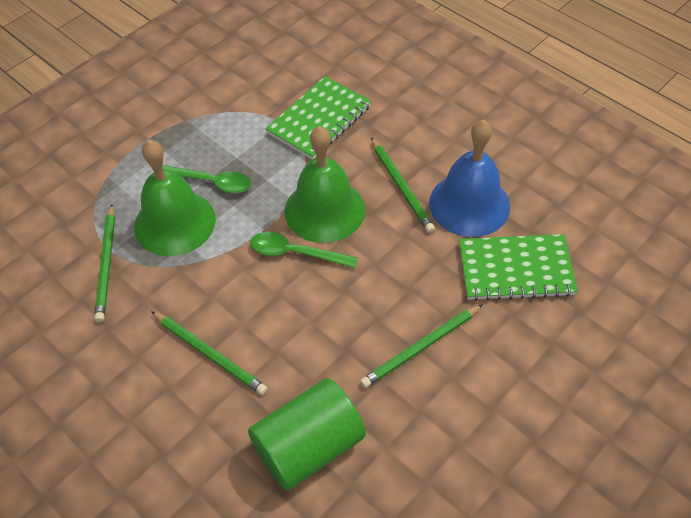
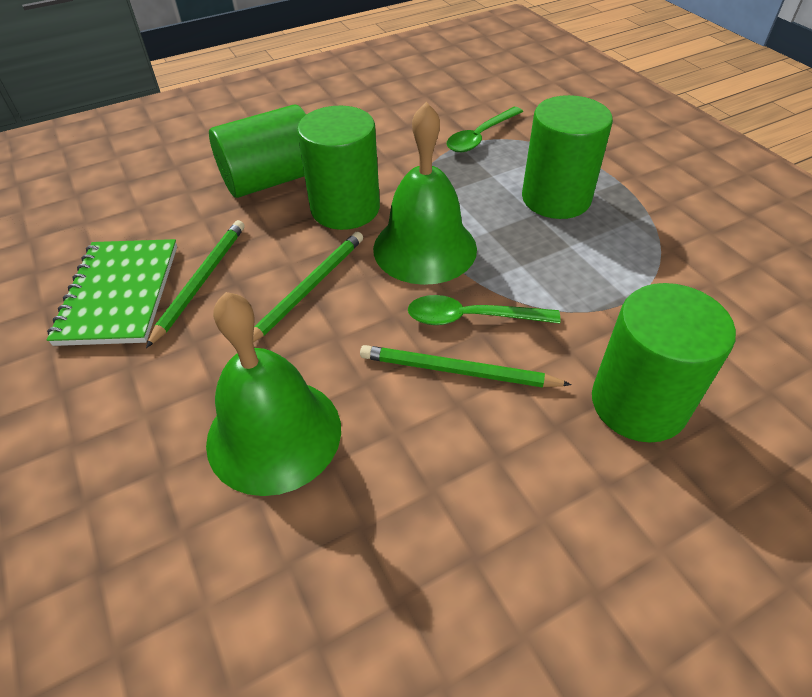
blue bell: 1 -> 0
green cylinder: 1 -> 4
green notebook: 2 -> 1
green pencil: 4 -> 3

